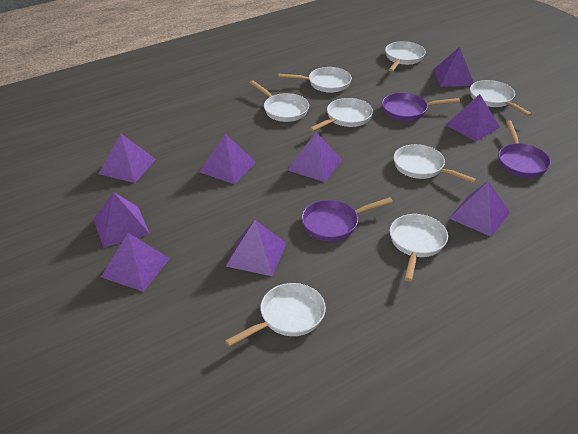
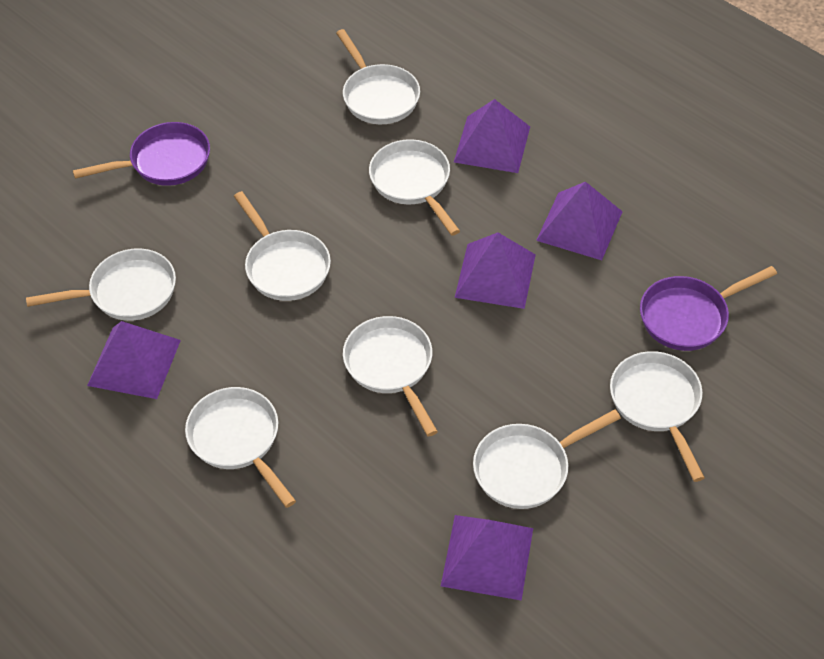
purple pan: 3 -> 2
purple pyramid: 9 -> 5

